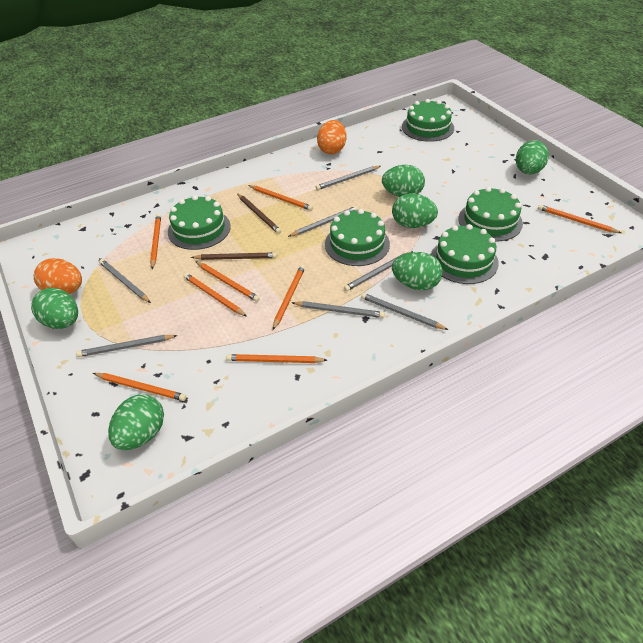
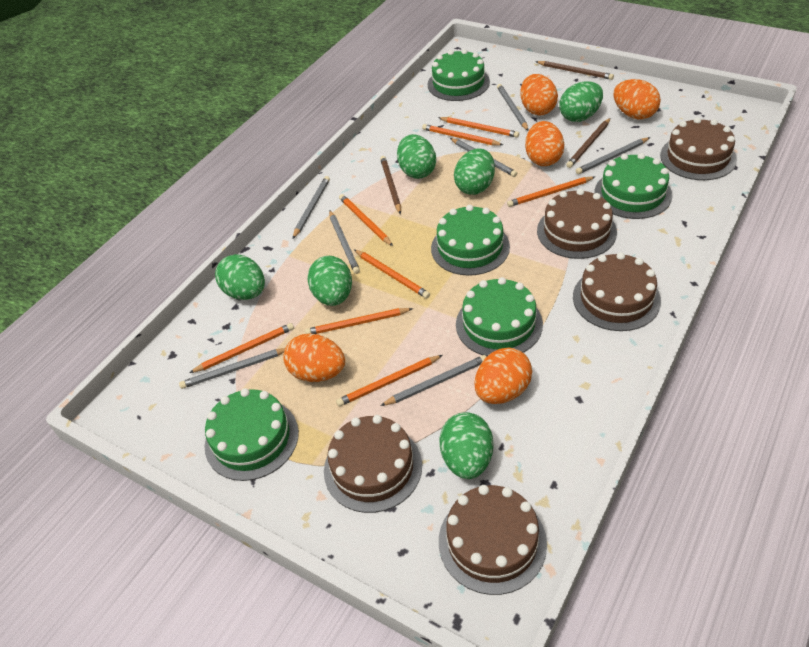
brown cake: 0 -> 5
brown pencil: 2 -> 3
orange egg: 2 -> 5

